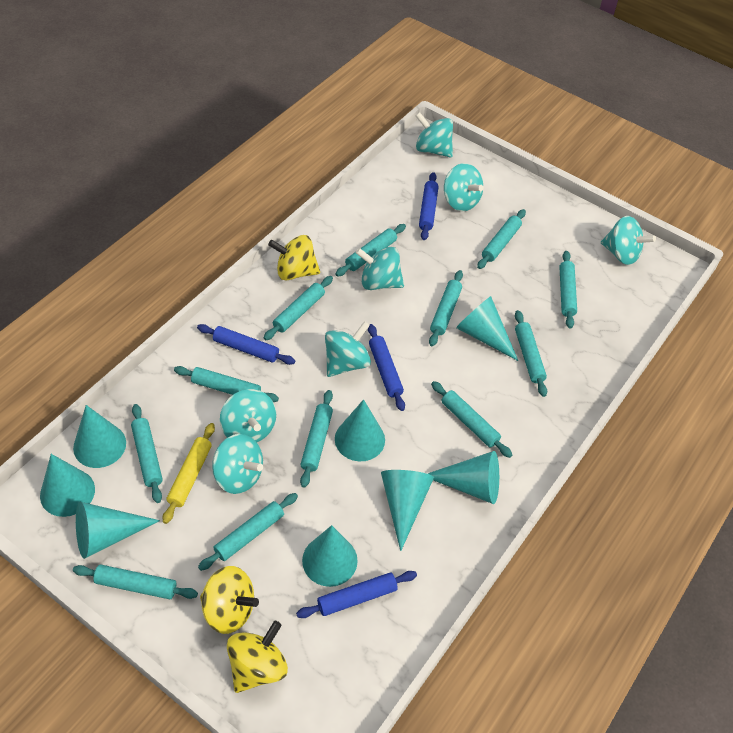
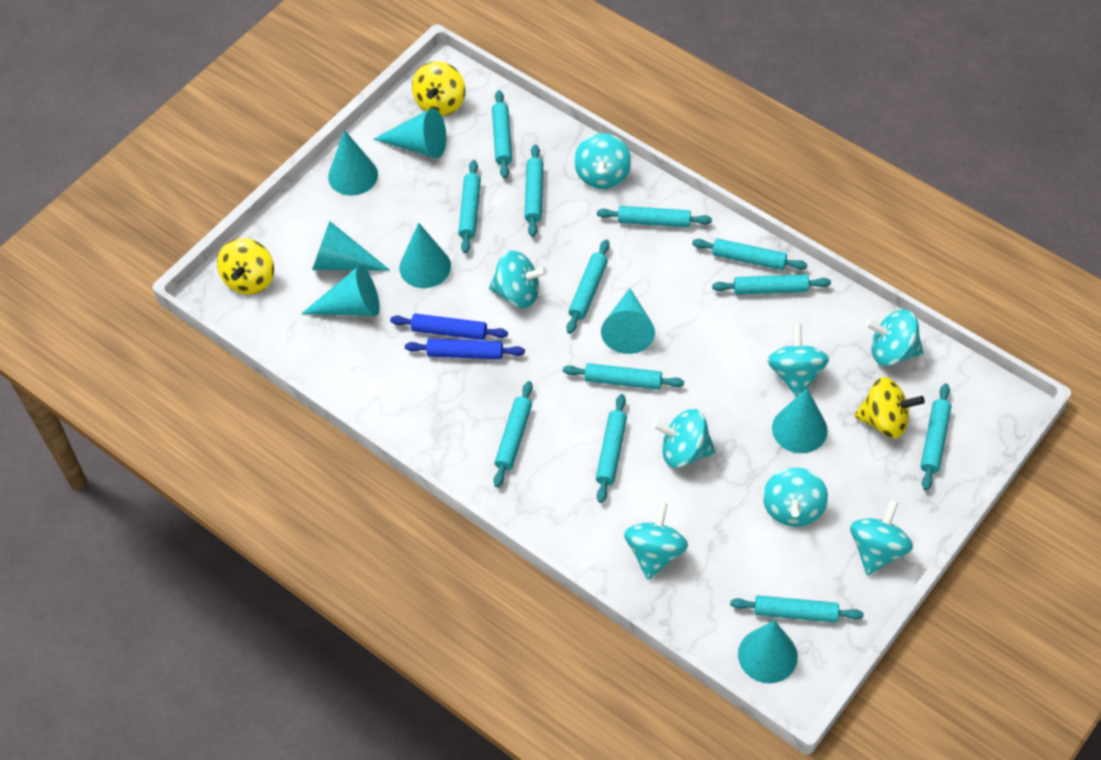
blue rolling pin: 4 -> 2
turquoise spinning top: 7 -> 8
yellow rolling pin: 1 -> 0

